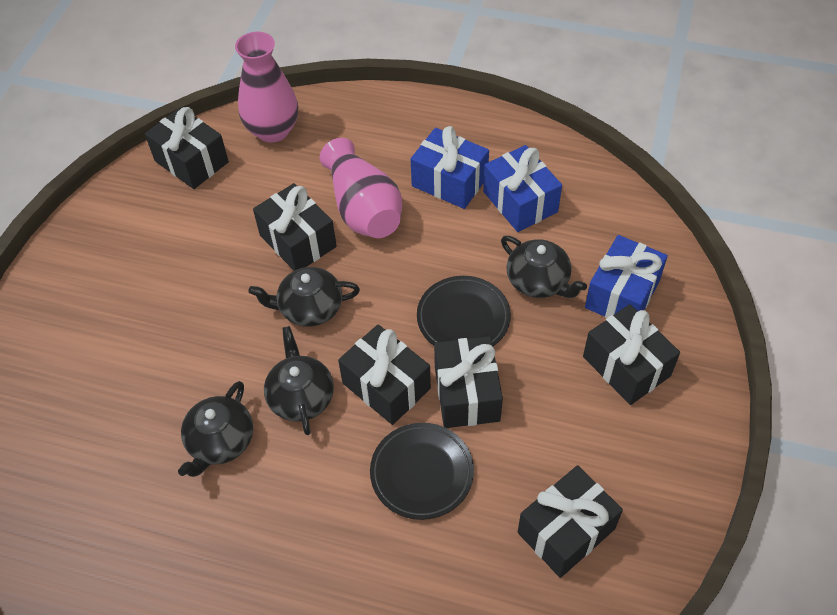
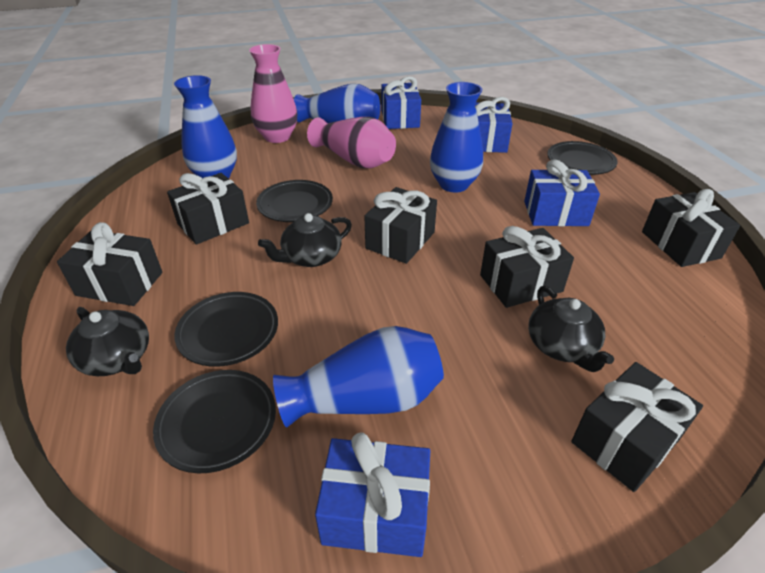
black plate: 2 -> 4
black teapot: 4 -> 3
blue gift: 3 -> 4
blue vase: 0 -> 4

